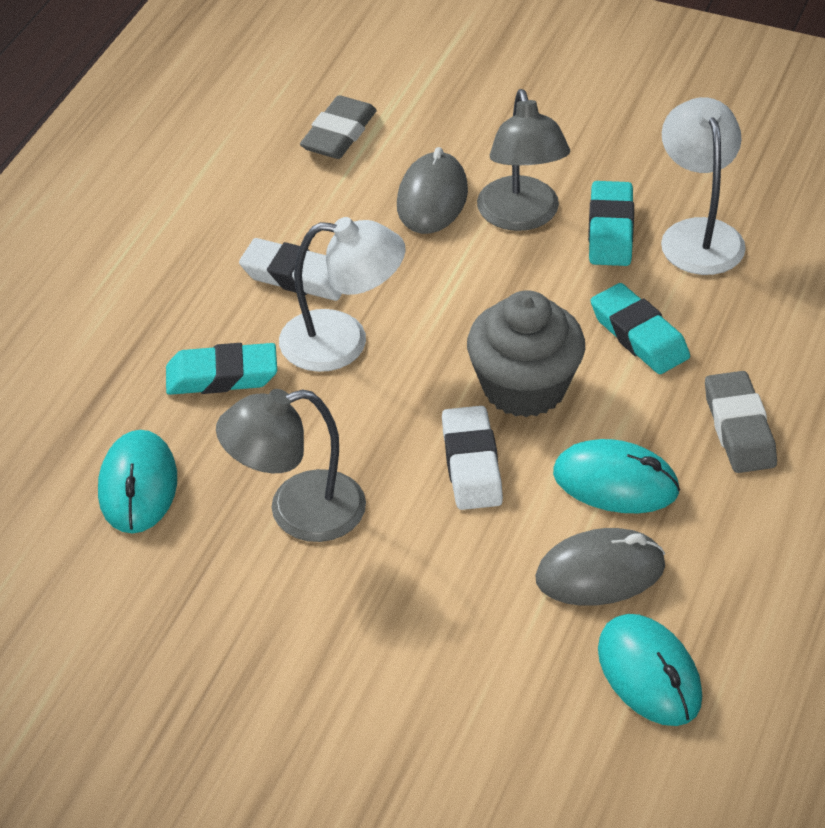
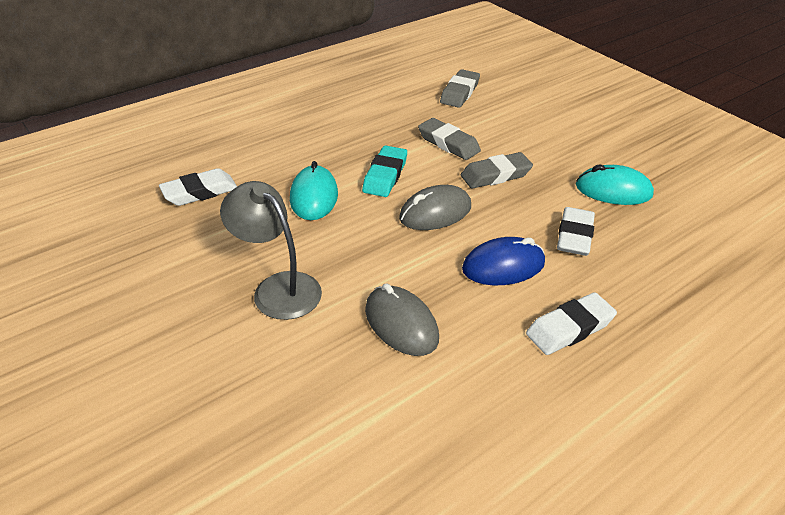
blue mouse: 0 -> 1
grey cupcake: 1 -> 0
grey eraser: 2 -> 3
grey lamp: 2 -> 1
turquoise eraser: 3 -> 1
turquoise mouse: 3 -> 2
white eraser: 2 -> 3
white lamp: 2 -> 0

